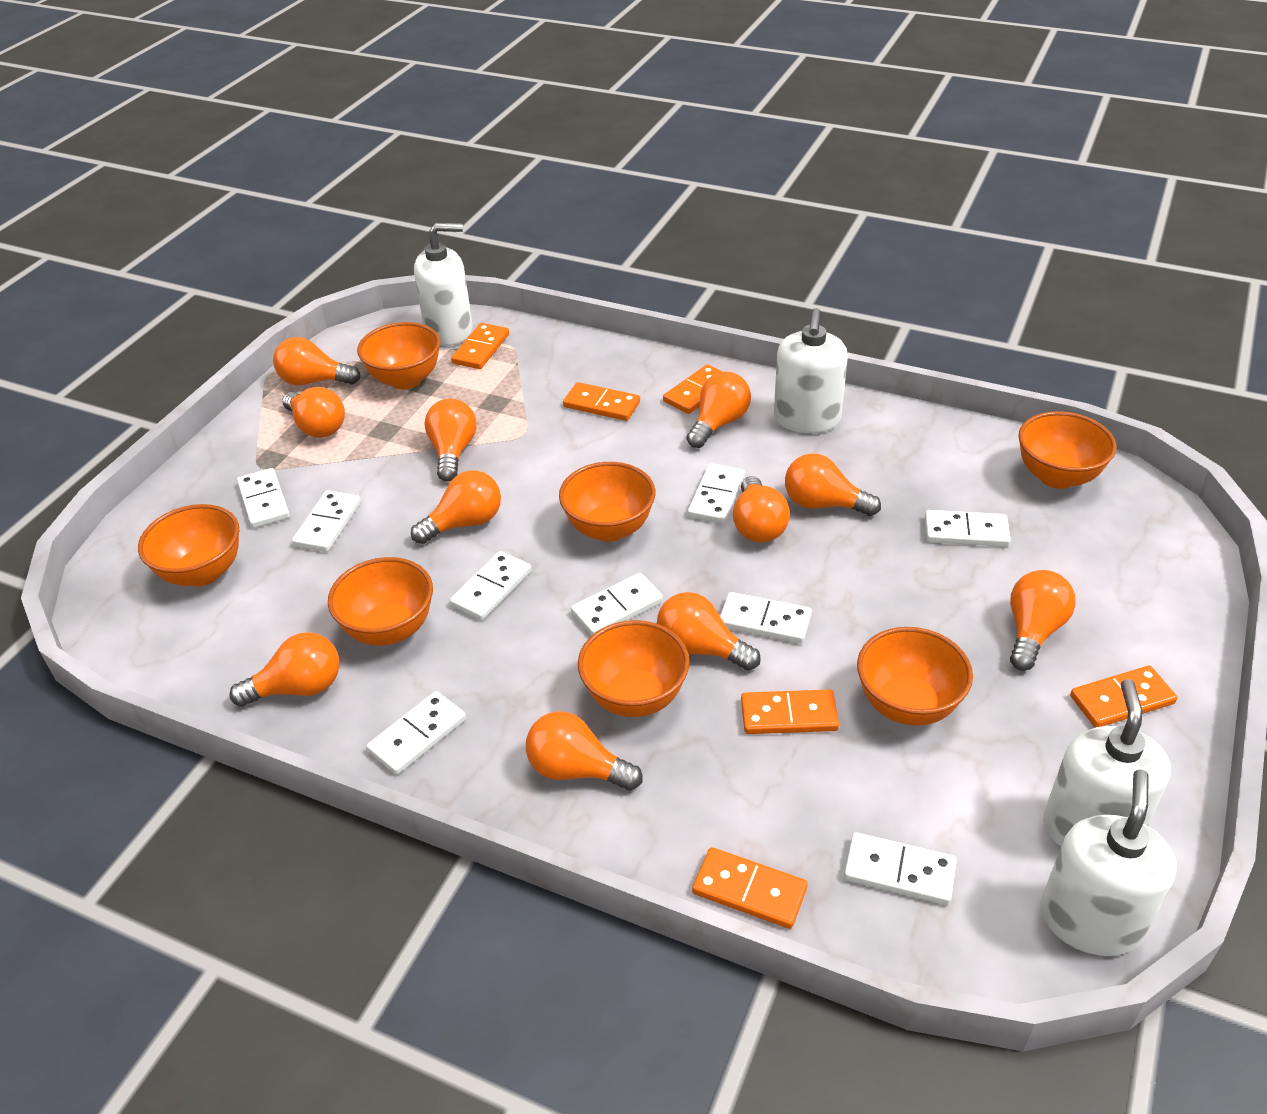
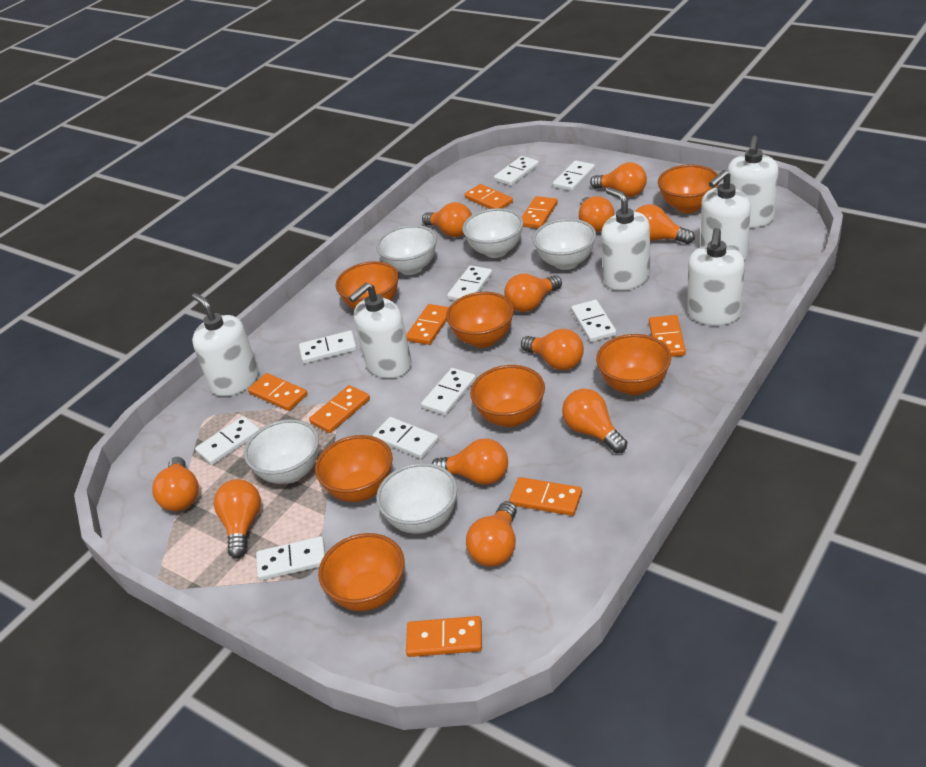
orange domino: 6 -> 8
white bowl: 0 -> 5
white soap dispenser: 4 -> 6

